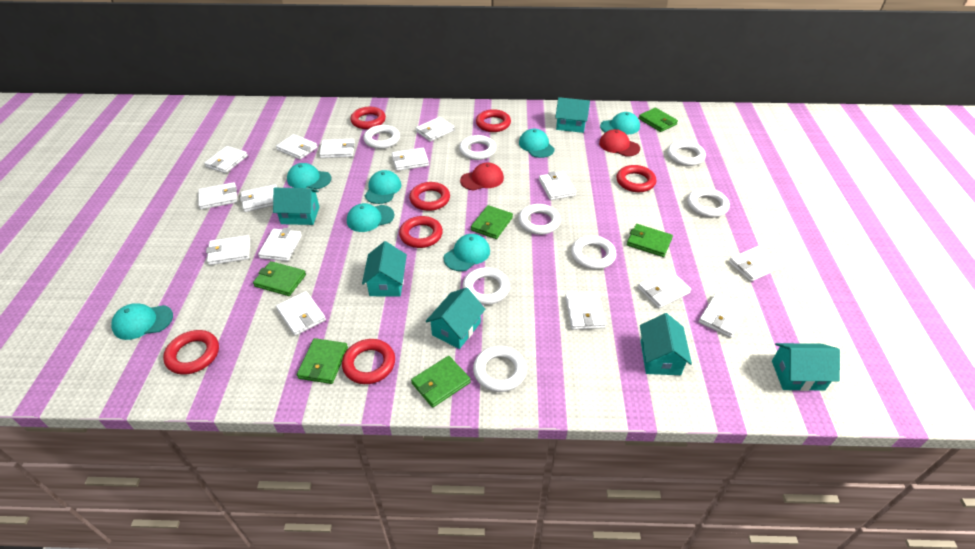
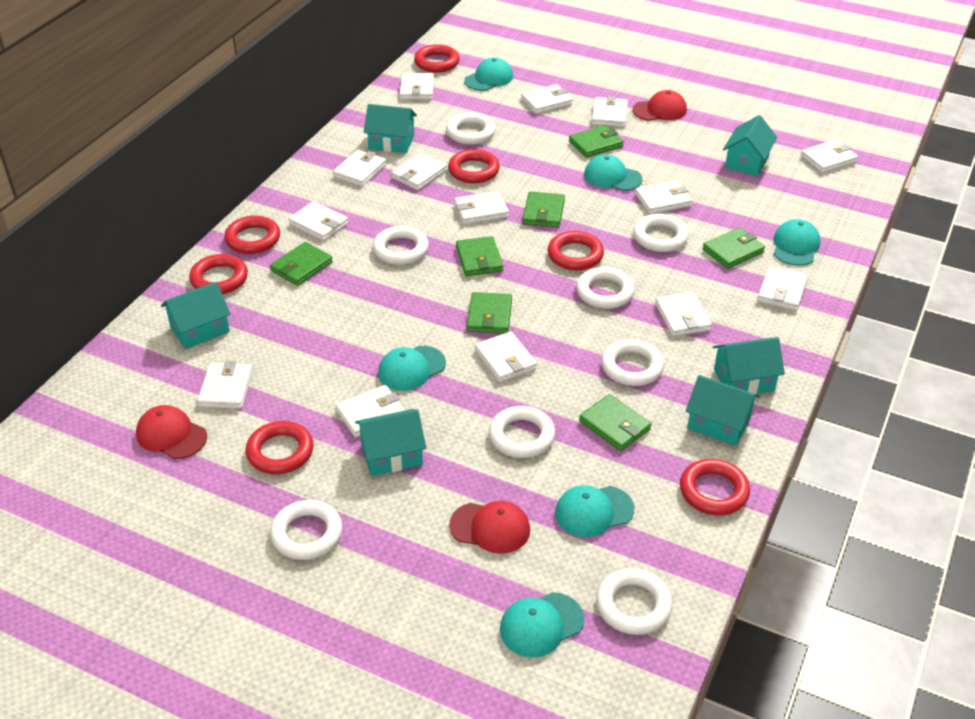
green wallet: 6 -> 7
red cap: 2 -> 3
turquoise cap: 7 -> 6
white wallet: 15 -> 14

